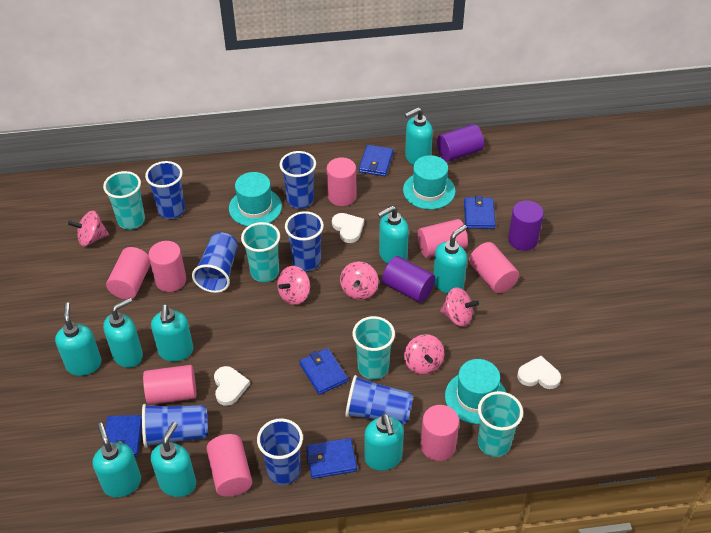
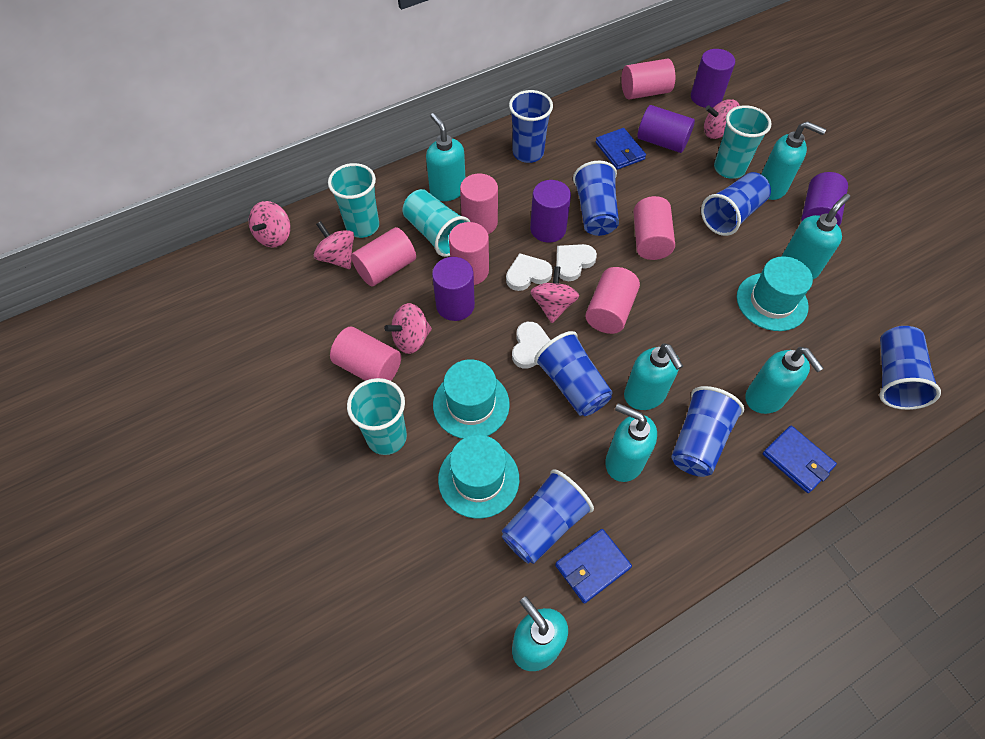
blue wallet: 5 -> 3
pink cylinder: 8 -> 7
purple cylinder: 3 -> 5
turquoise soap dispenser: 9 -> 7

